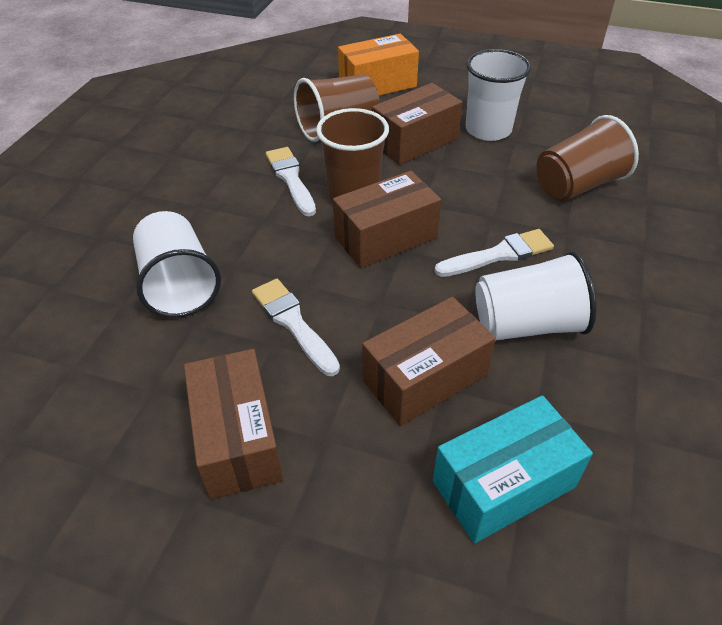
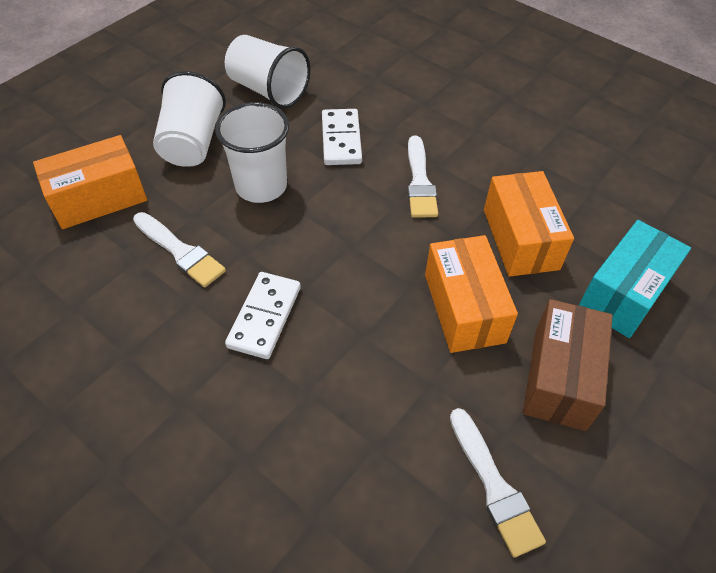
brown box: 4 -> 1
brown cup: 3 -> 0
orange box: 1 -> 3
white domino: 0 -> 2

